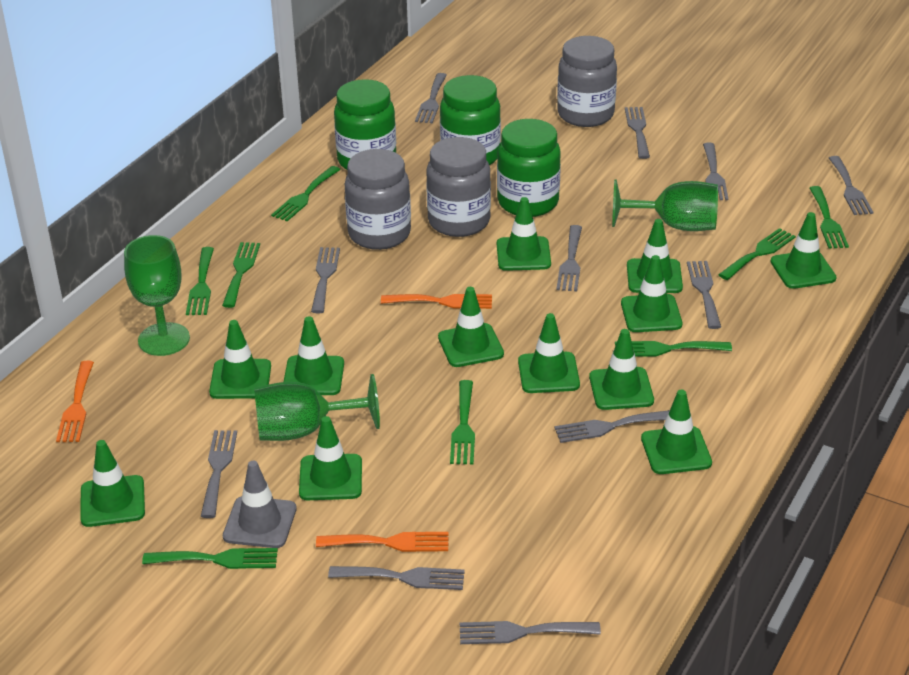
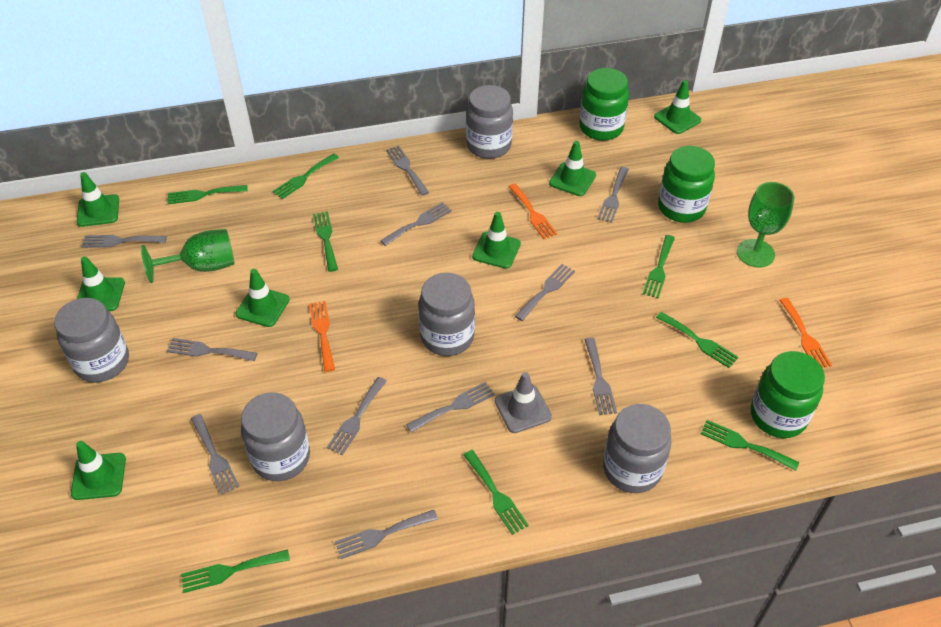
green goblet: 3 -> 2
green traffic cone: 12 -> 7
grey jar: 3 -> 5

